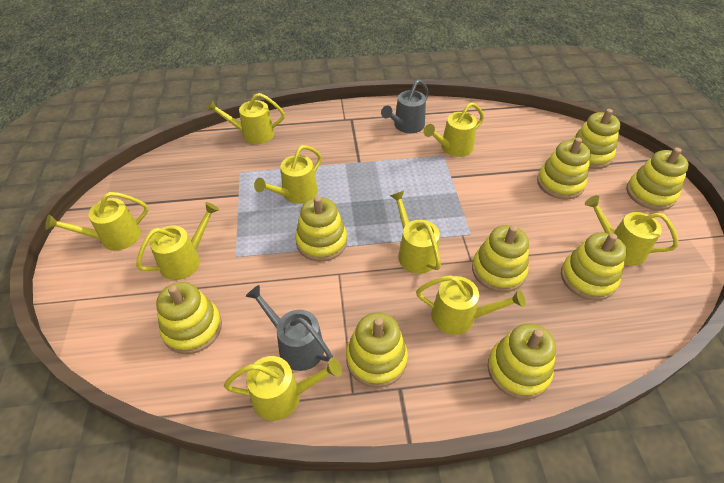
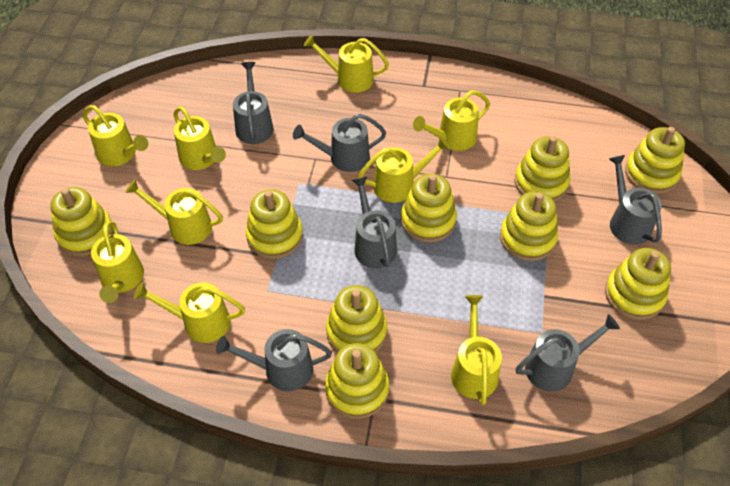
grey watering can: 2 -> 6

